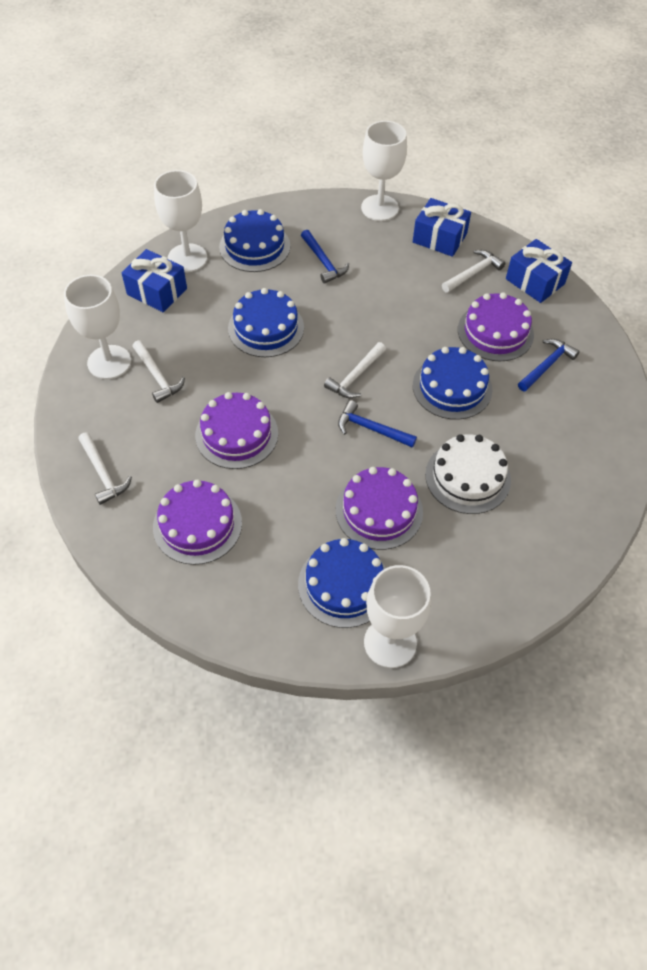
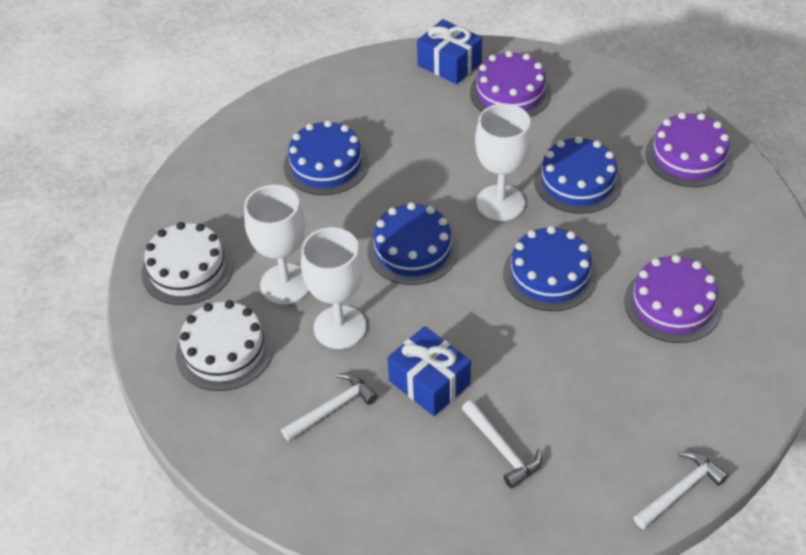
blue gift: 3 -> 2
blue hammer: 3 -> 0
purple cake: 4 -> 3
white cake: 1 -> 2
white goblet: 4 -> 3
white hammer: 4 -> 3

